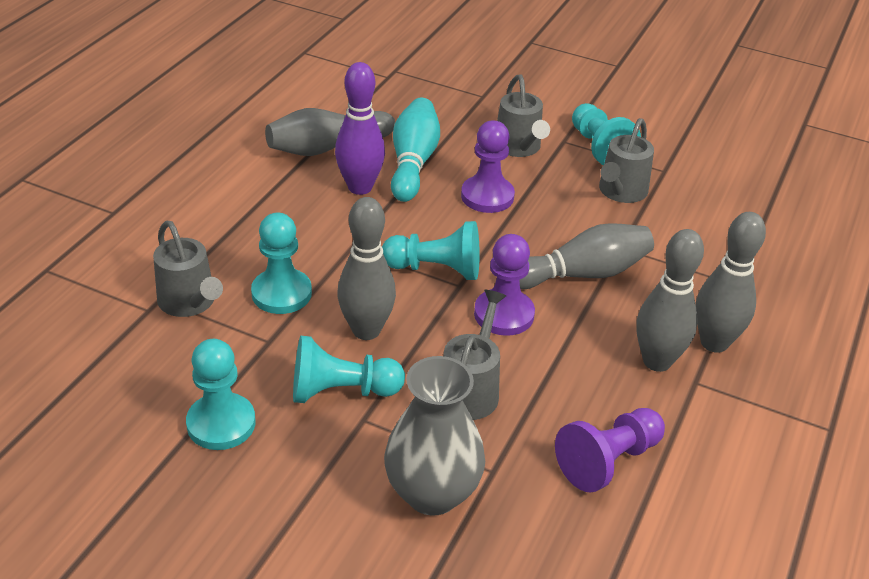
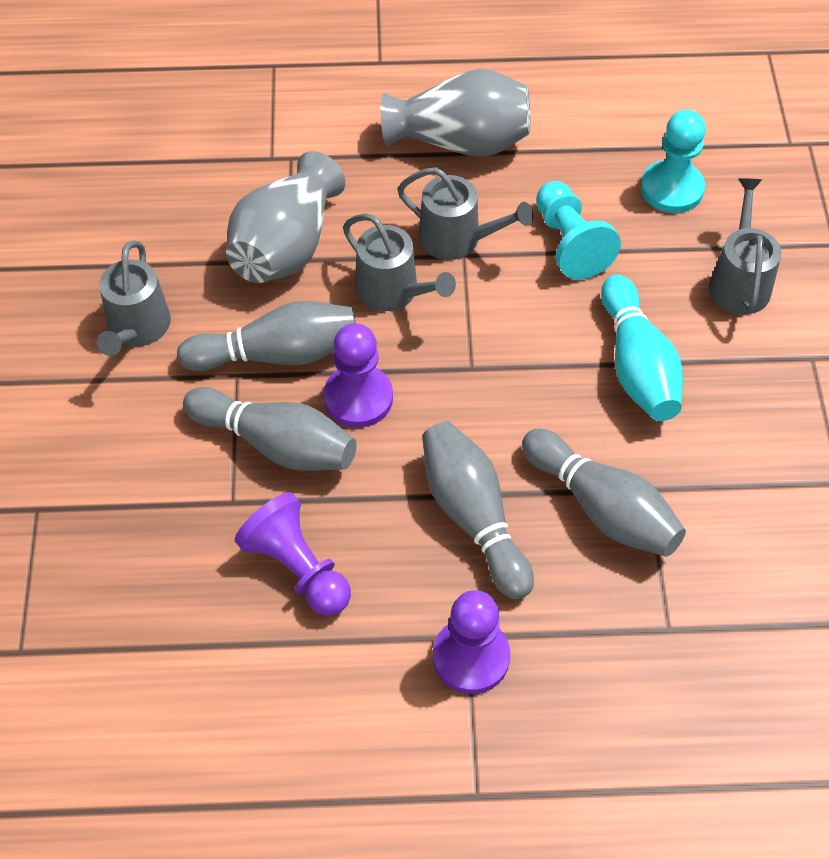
grey bowling pin: 5 -> 4
grey vase: 1 -> 2
purple bowling pin: 1 -> 0
turquoise pawn: 5 -> 2

